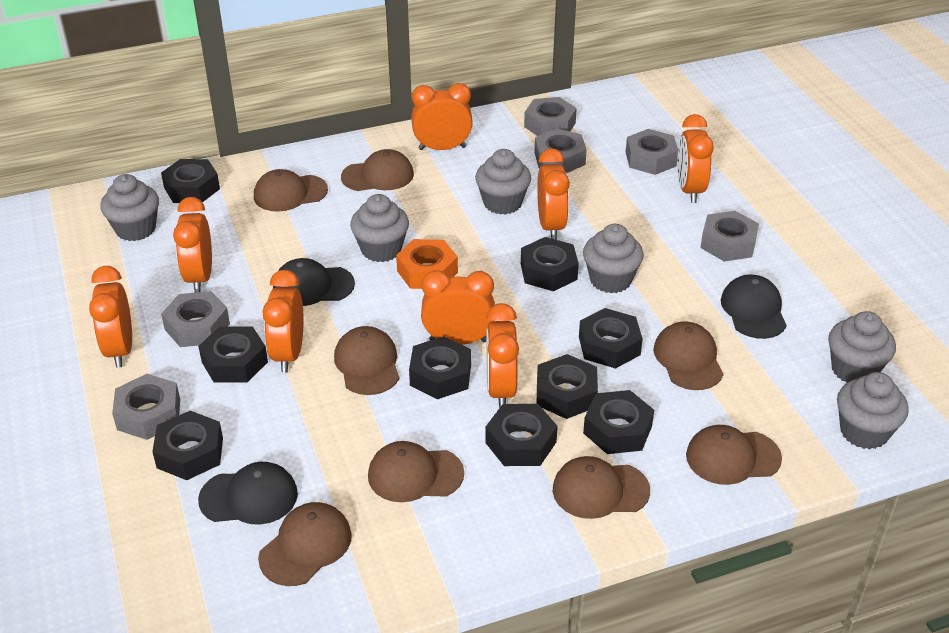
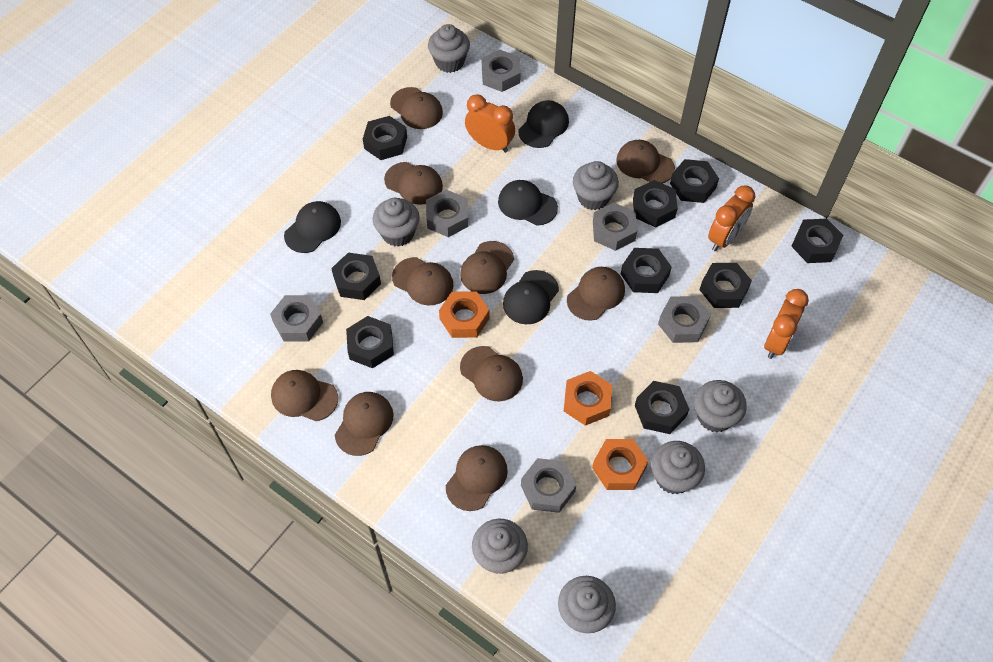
black cap: 3 -> 4
brown cap: 8 -> 10
grey cupcake: 6 -> 7
orange clock: 8 -> 3
orange nut: 1 -> 3

